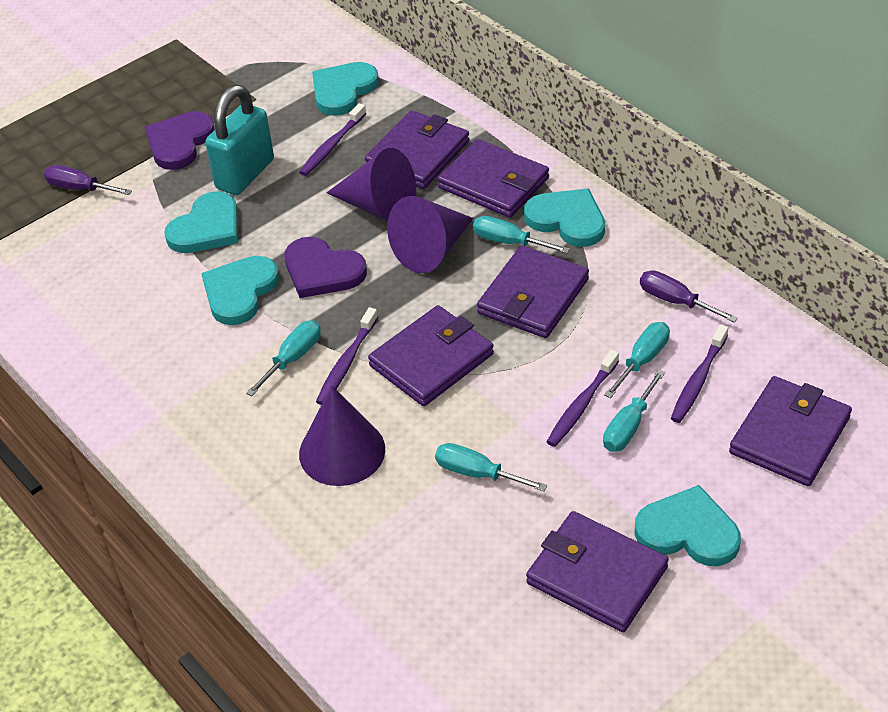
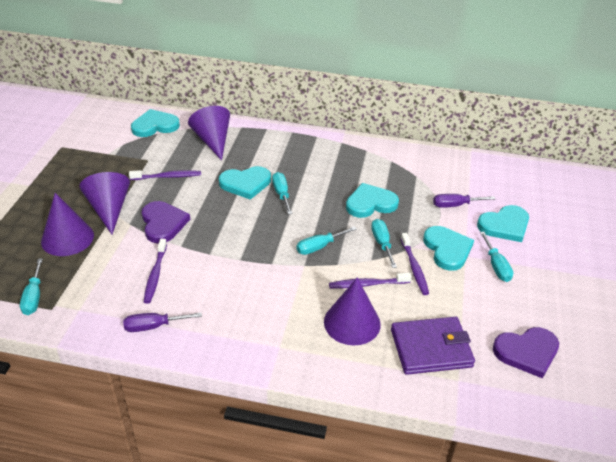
purple cone: 3 -> 4
purple wallet: 6 -> 1
turquoise padlock: 1 -> 0

